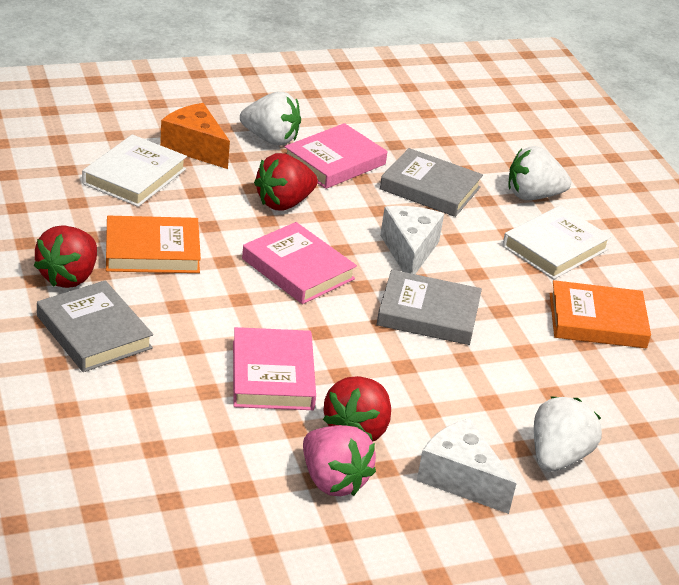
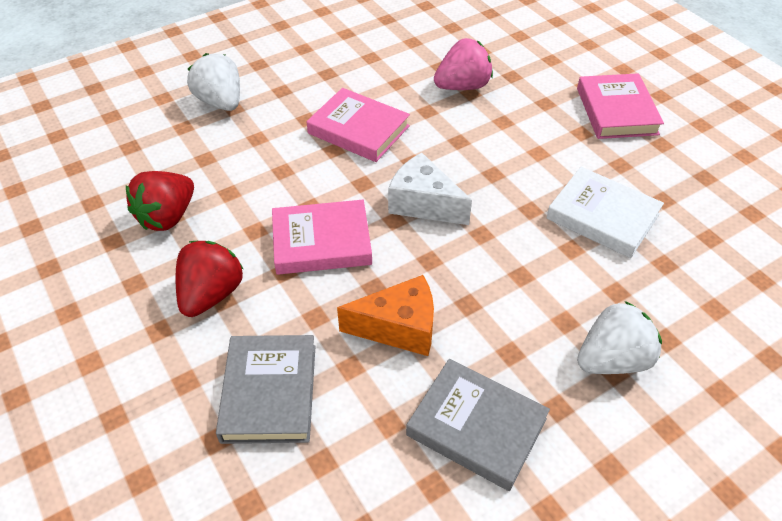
grey book: 3 -> 2
orange book: 2 -> 0
red strawberry: 3 -> 2
white book: 2 -> 1
white cheese: 2 -> 1
white strawberry: 3 -> 2

